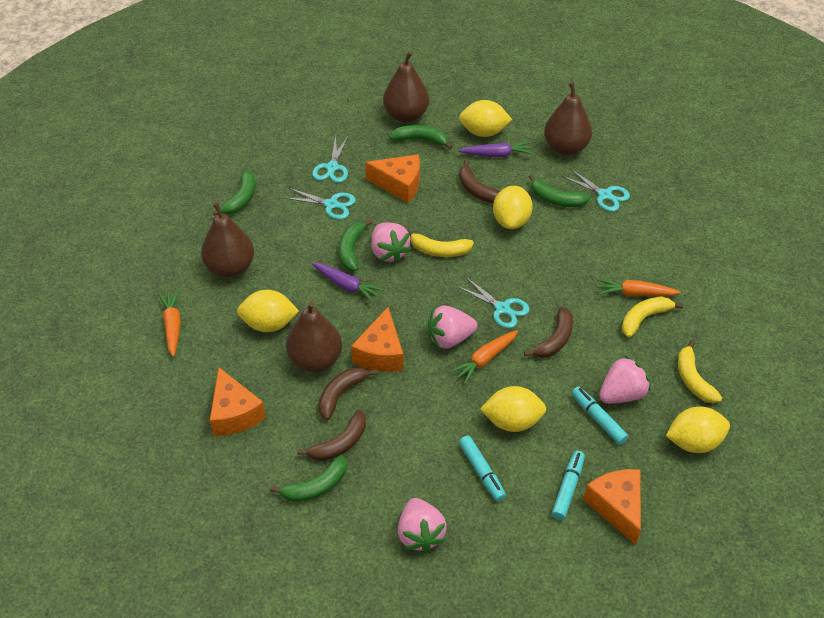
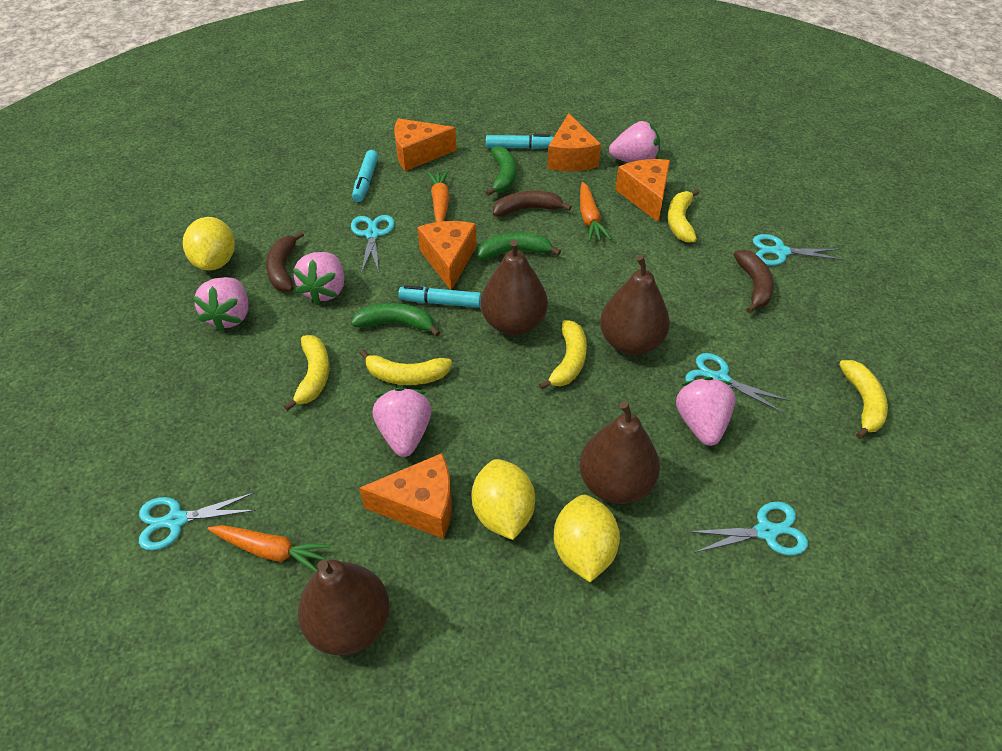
brown banana: 4 -> 3
green banana: 5 -> 3
orange cheese: 4 -> 5
pink strawberry: 4 -> 5
purple carrot: 2 -> 0
turquoise scissors: 4 -> 5
yellow banana: 3 -> 5
yellow lemon: 5 -> 3

